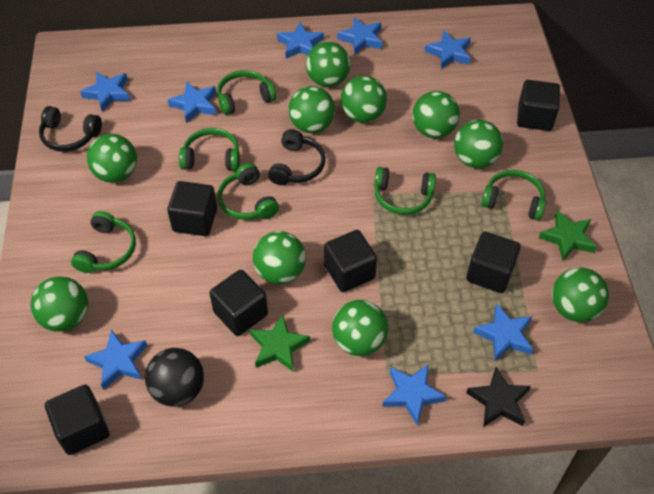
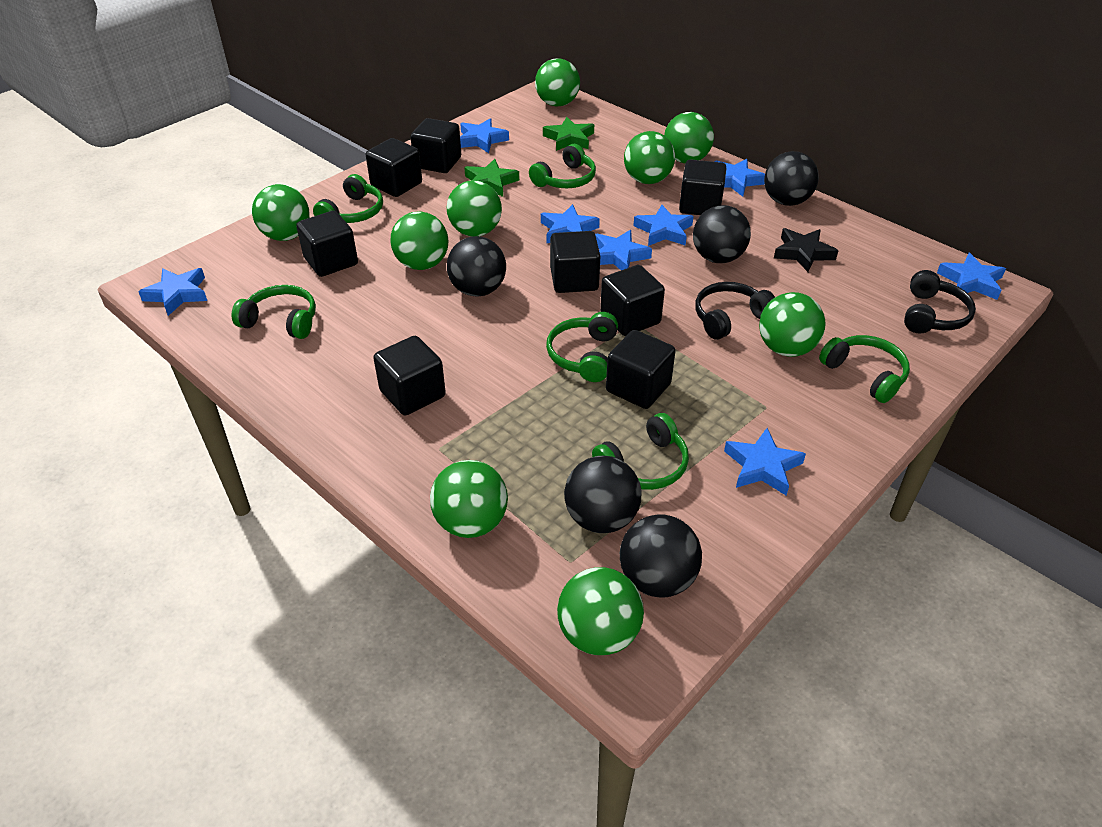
black ball: 1 -> 5
black cube: 6 -> 8
green ball: 10 -> 9

